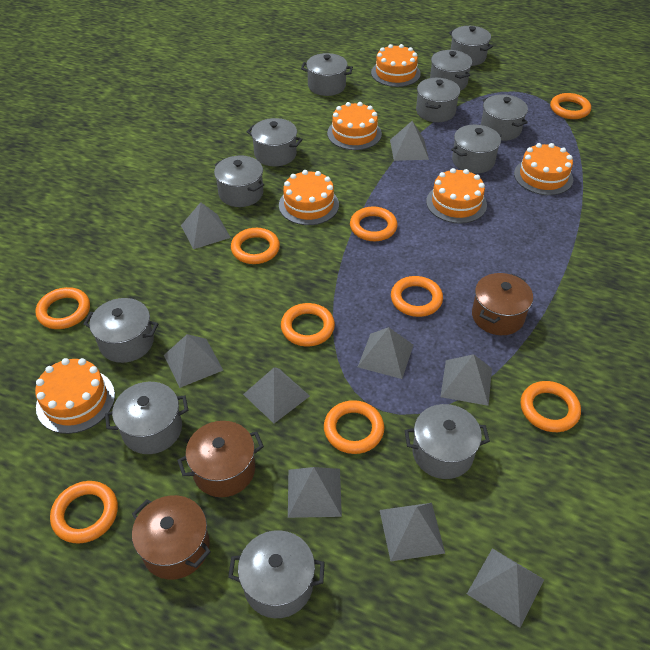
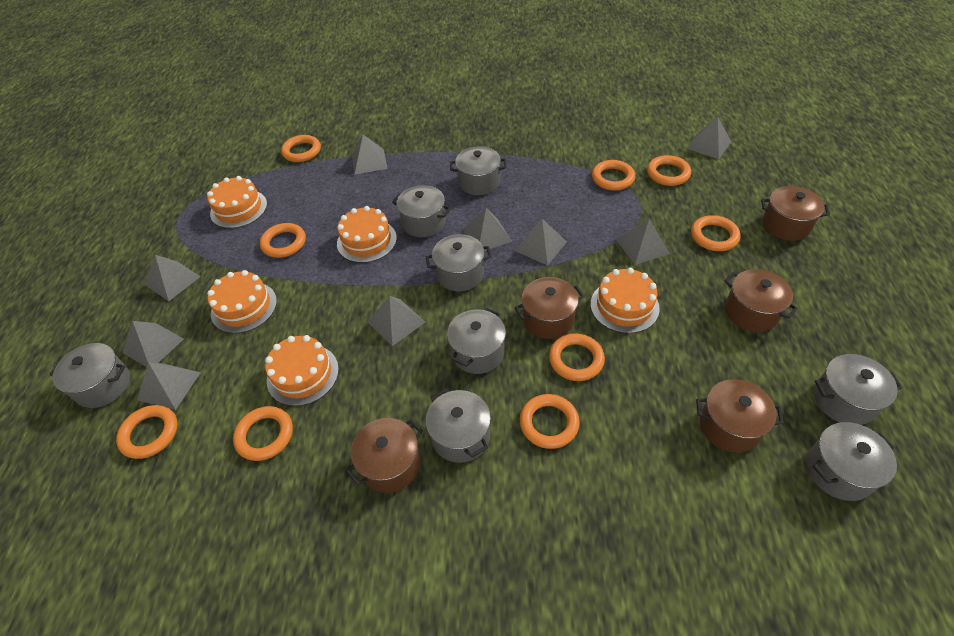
brown pot: 3 -> 5
grey pot: 12 -> 8
orange cake: 6 -> 5

